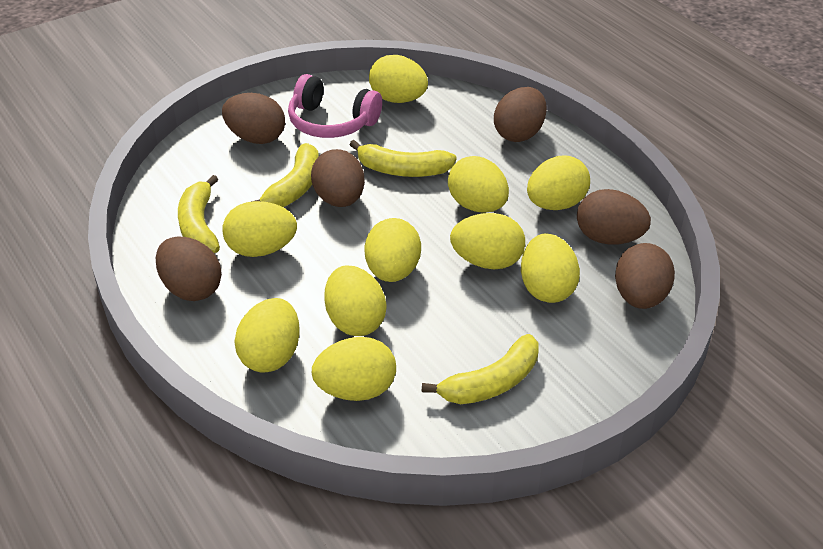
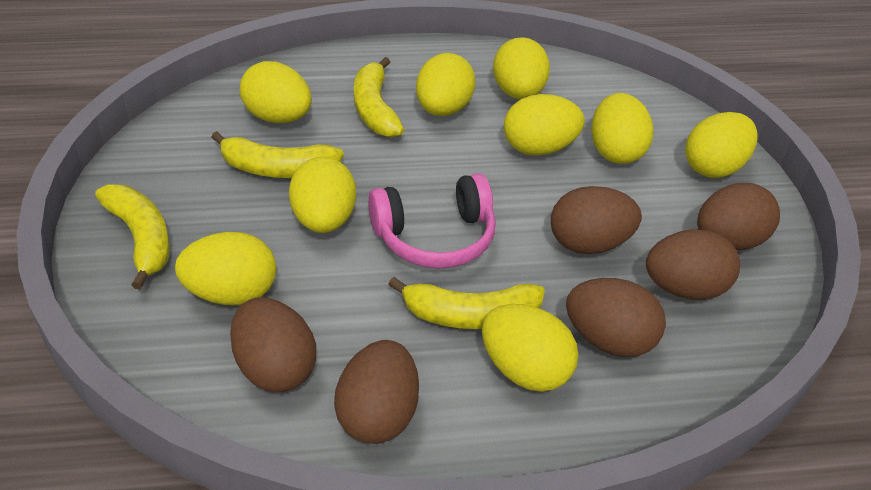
yellow egg: 10 -> 9

